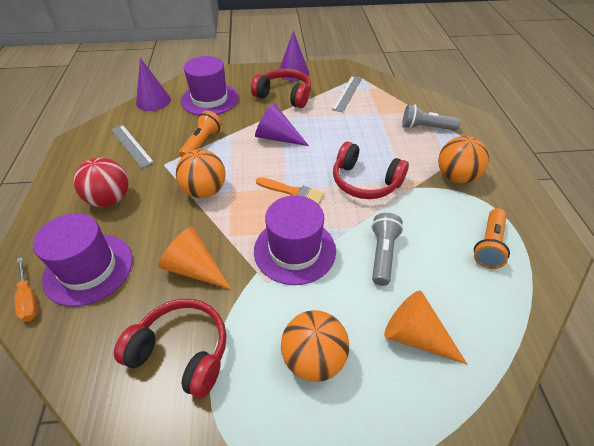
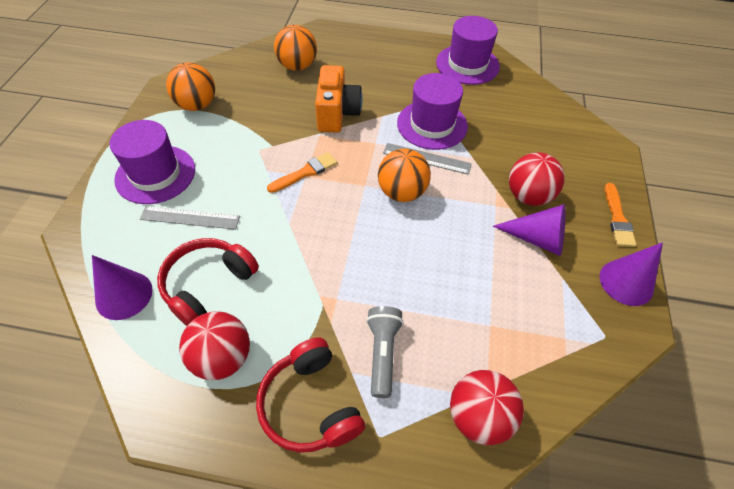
grey flashlight: 2 -> 1
orange brush: 1 -> 2
orange camera: 0 -> 1
orange cone: 2 -> 0
orange flashlight: 2 -> 0
orange screwdriver: 1 -> 0
red ball: 1 -> 3
red headphones: 3 -> 2

